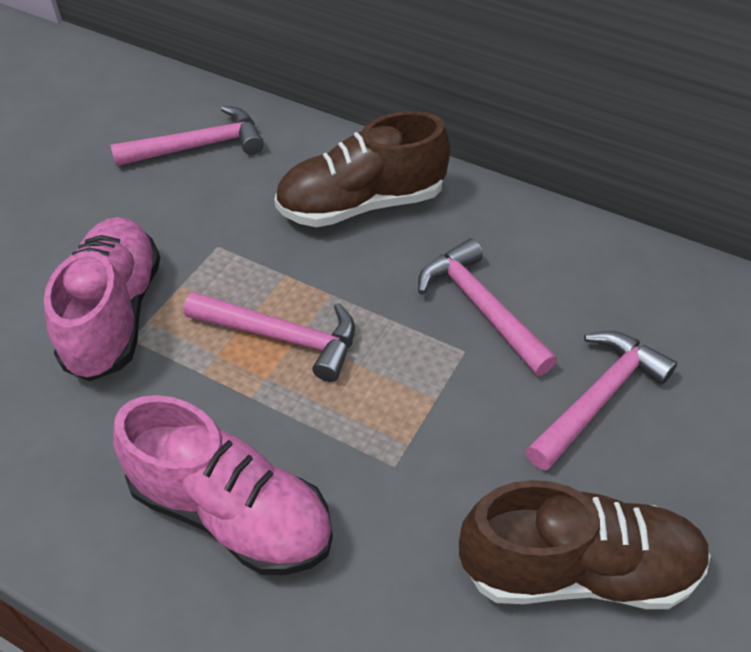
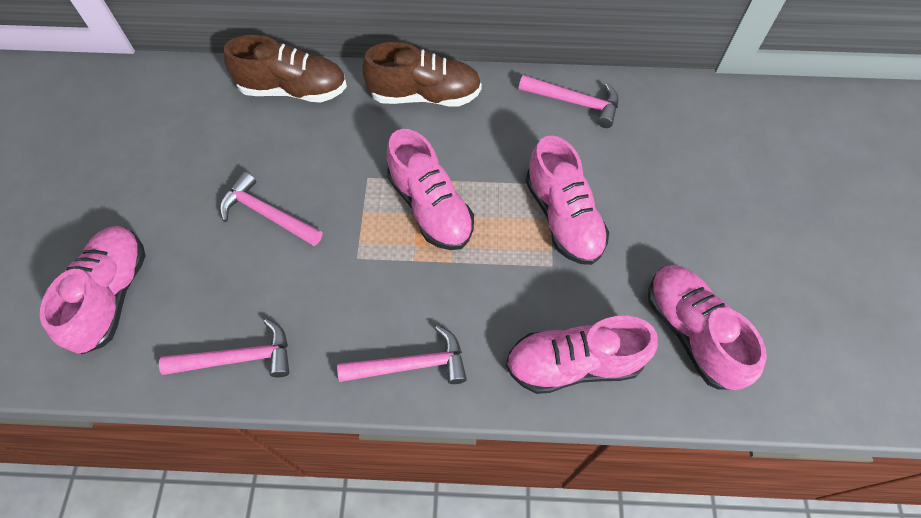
pink shoe: 2 -> 5

